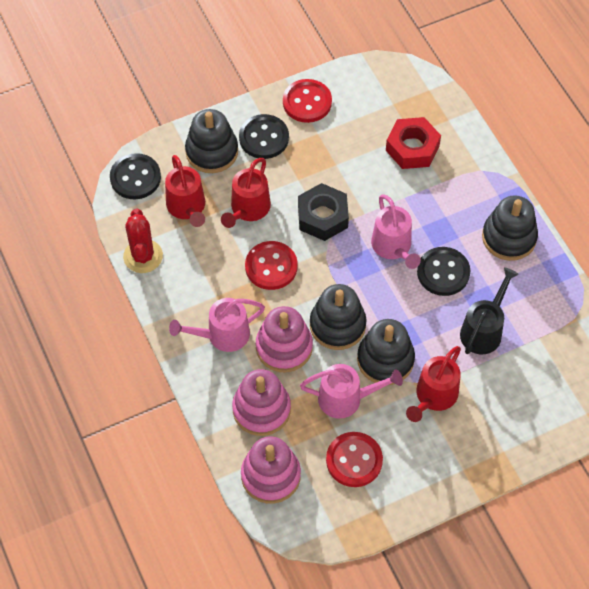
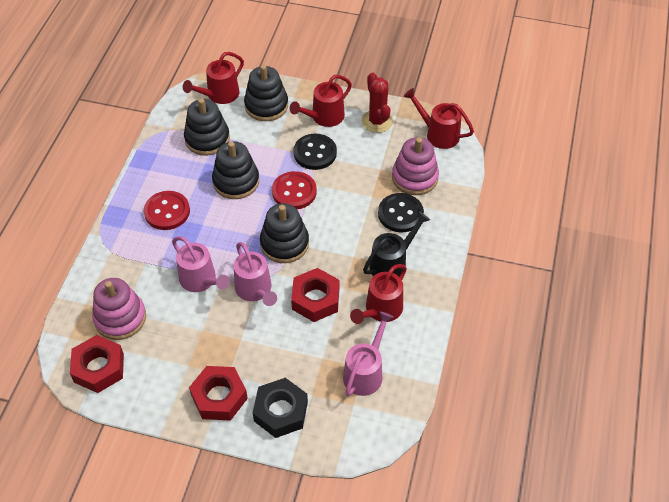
black button: 3 -> 2
pink stacking toy: 3 -> 2
red button: 3 -> 2
red nut: 1 -> 3
red watering can: 3 -> 4

